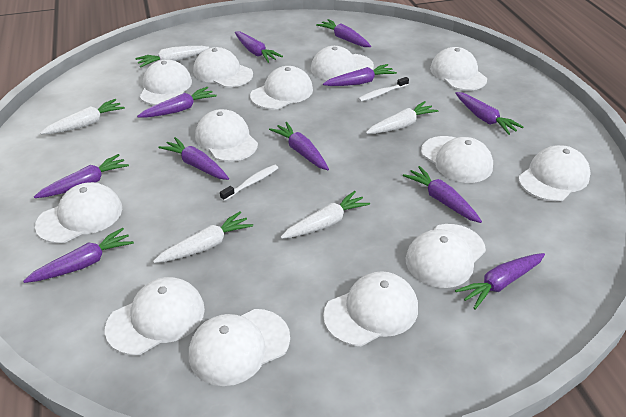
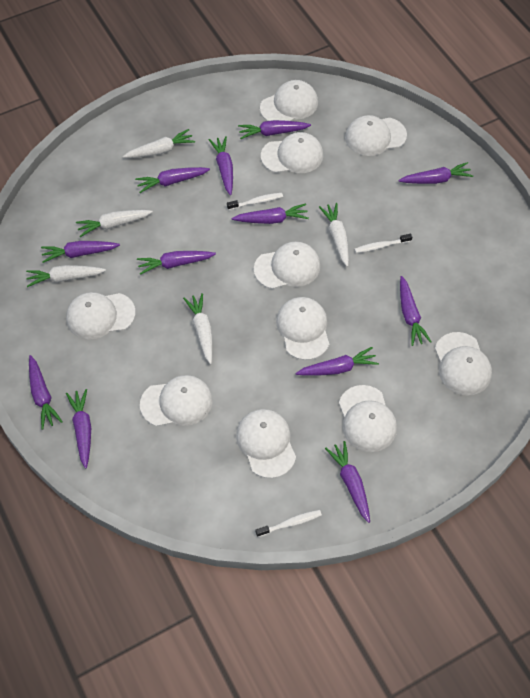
purple carrot: 11 -> 12
white cap: 13 -> 10
white toothbrush: 2 -> 3

